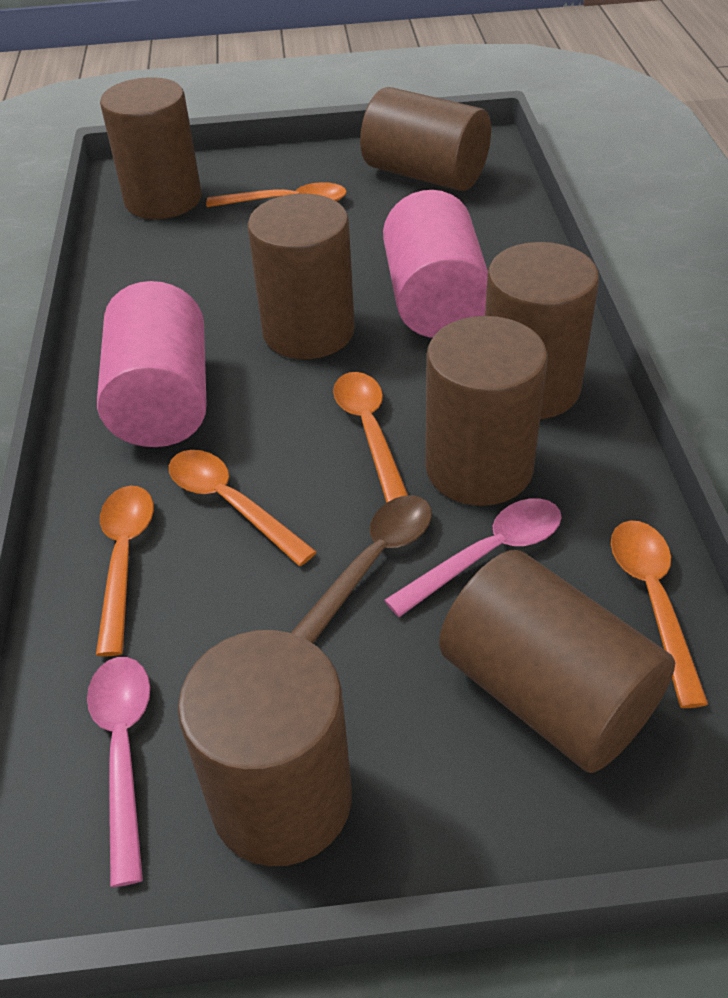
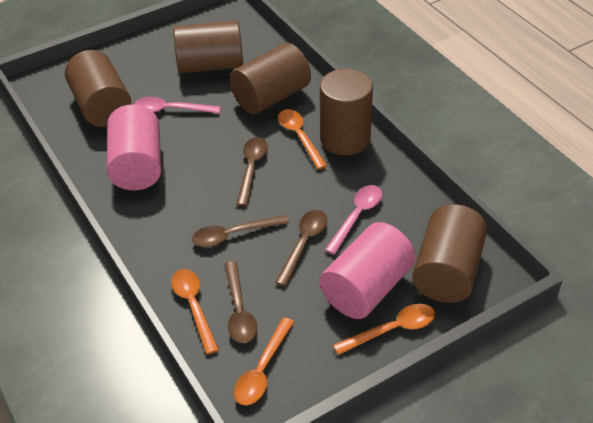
brown cylinder: 7 -> 5
brown spoon: 1 -> 4
orange spoon: 5 -> 4

